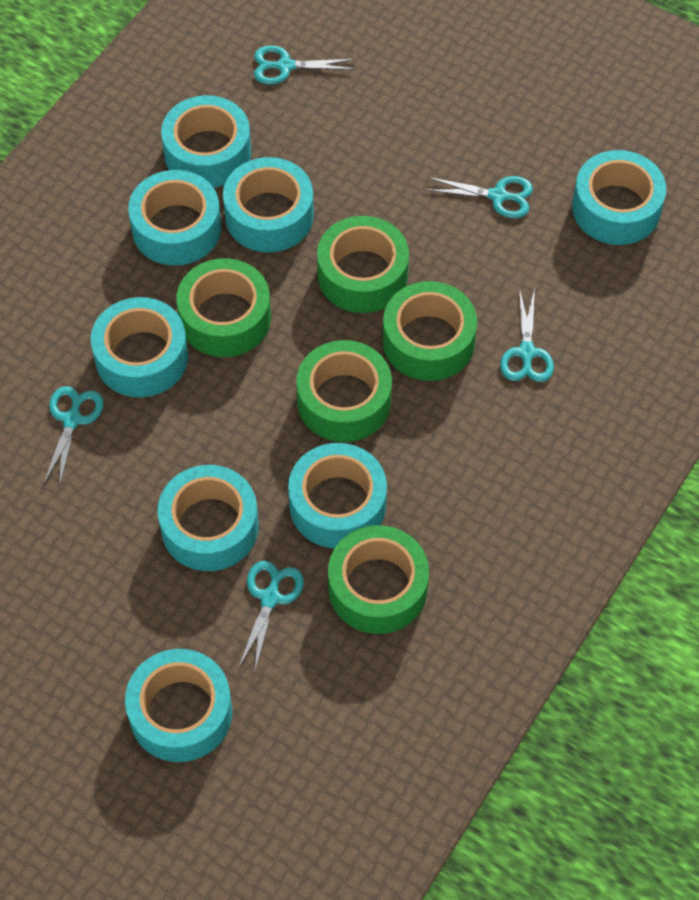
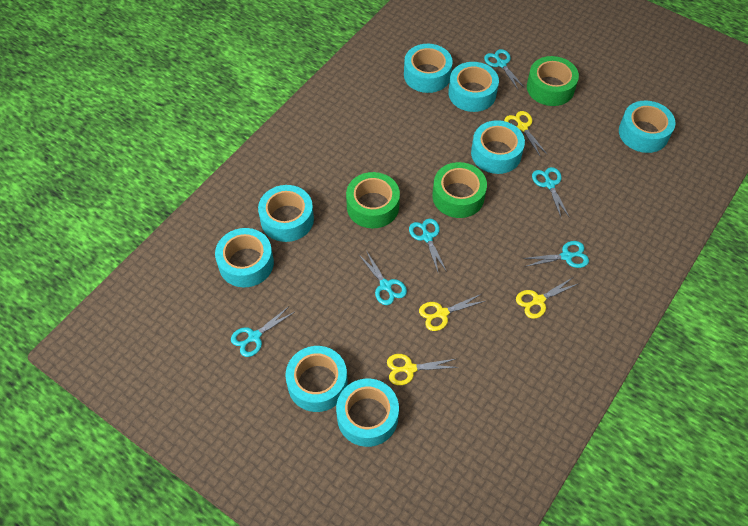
green tape: 5 -> 3
turquoise scissors: 5 -> 6
yellow scissors: 0 -> 4

